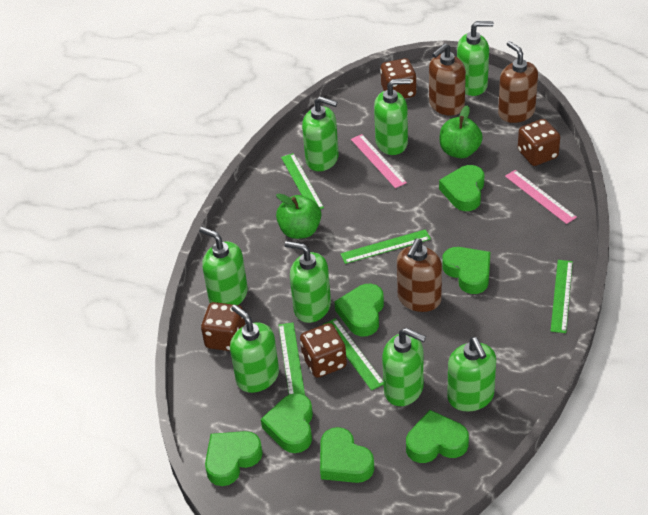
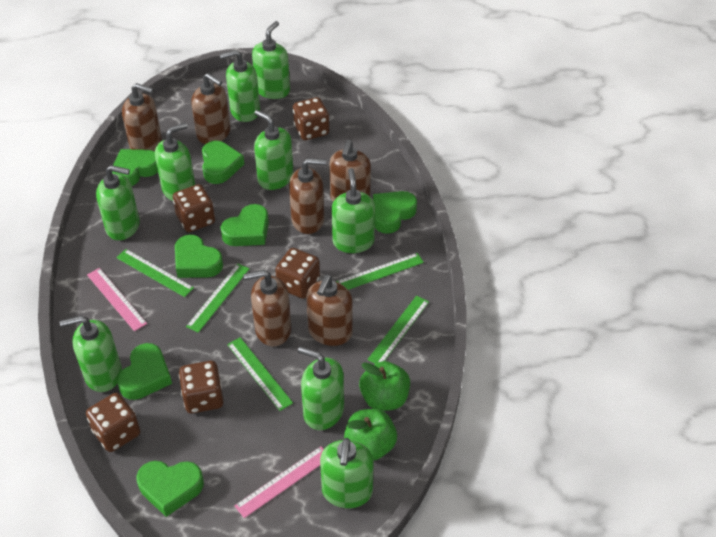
brown dice: 4 -> 5
brown soap dispenser: 3 -> 6
green soap dispenser: 8 -> 9

